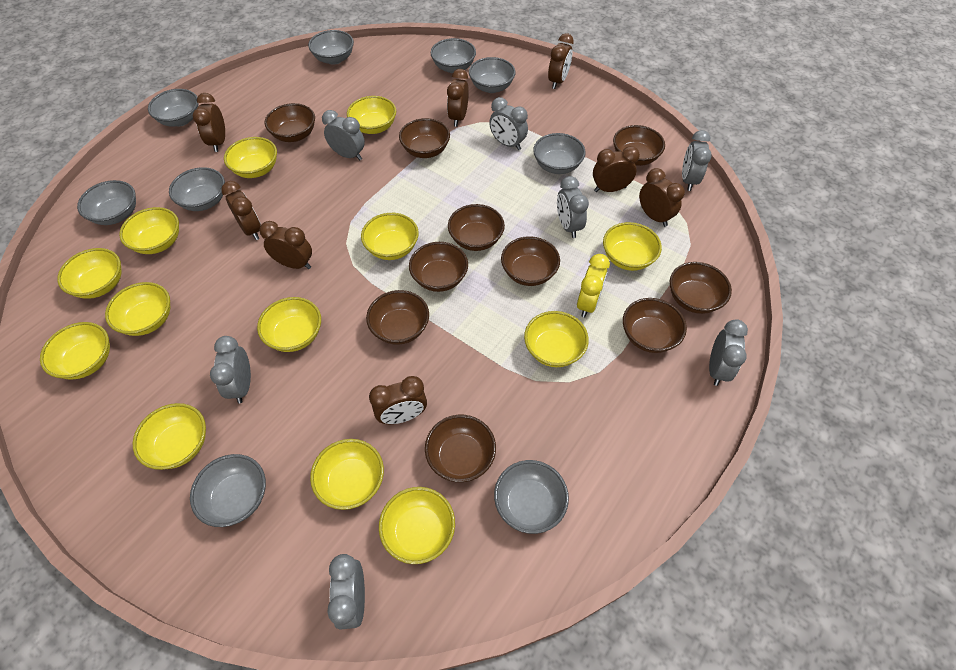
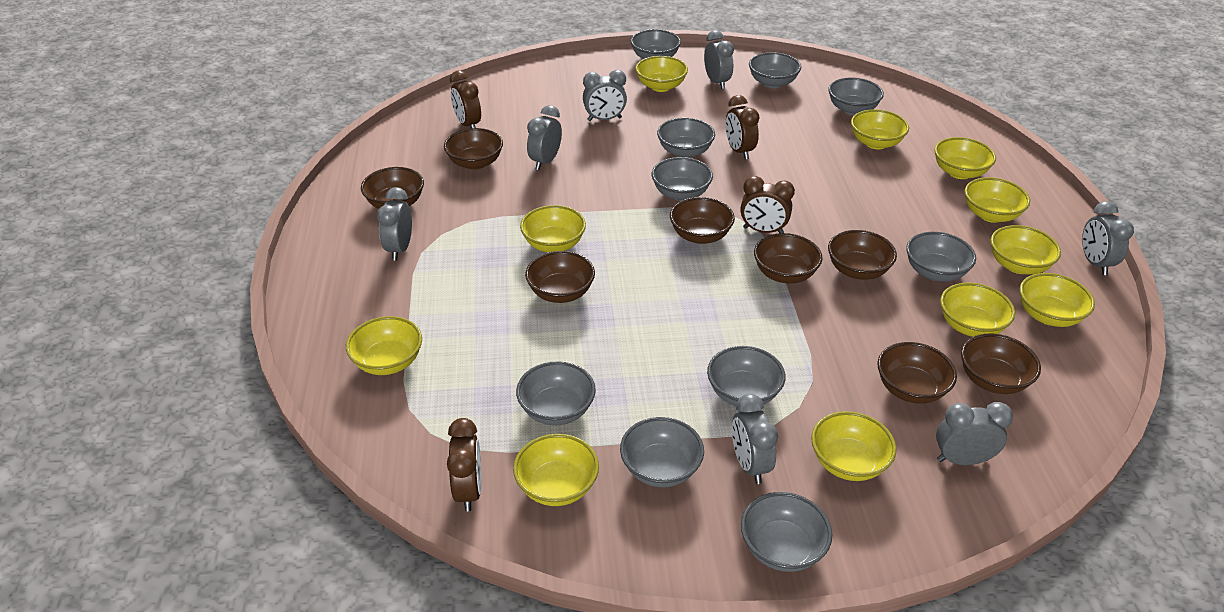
brown bowl: 10 -> 8
brown clock: 8 -> 4
grey bowl: 9 -> 10
yellow bowl: 13 -> 11
yellow clock: 1 -> 0

